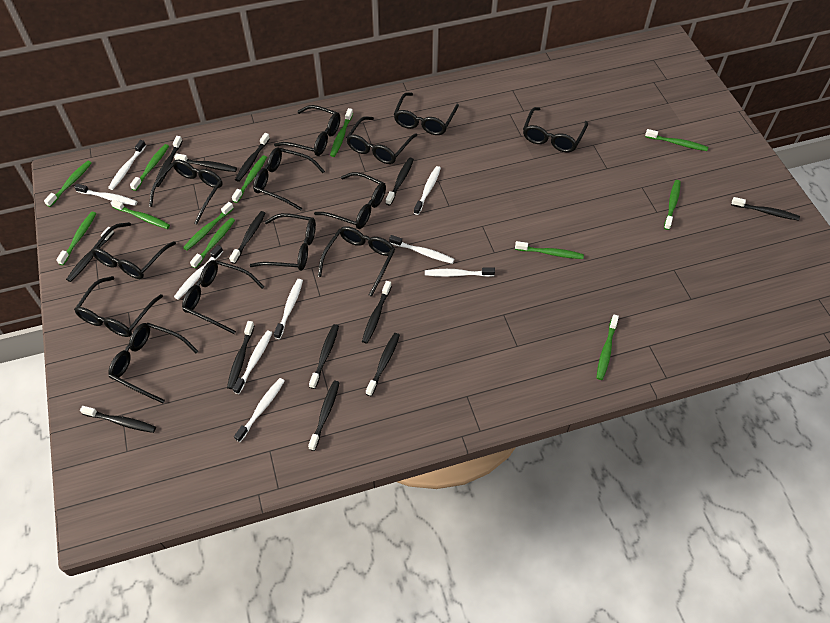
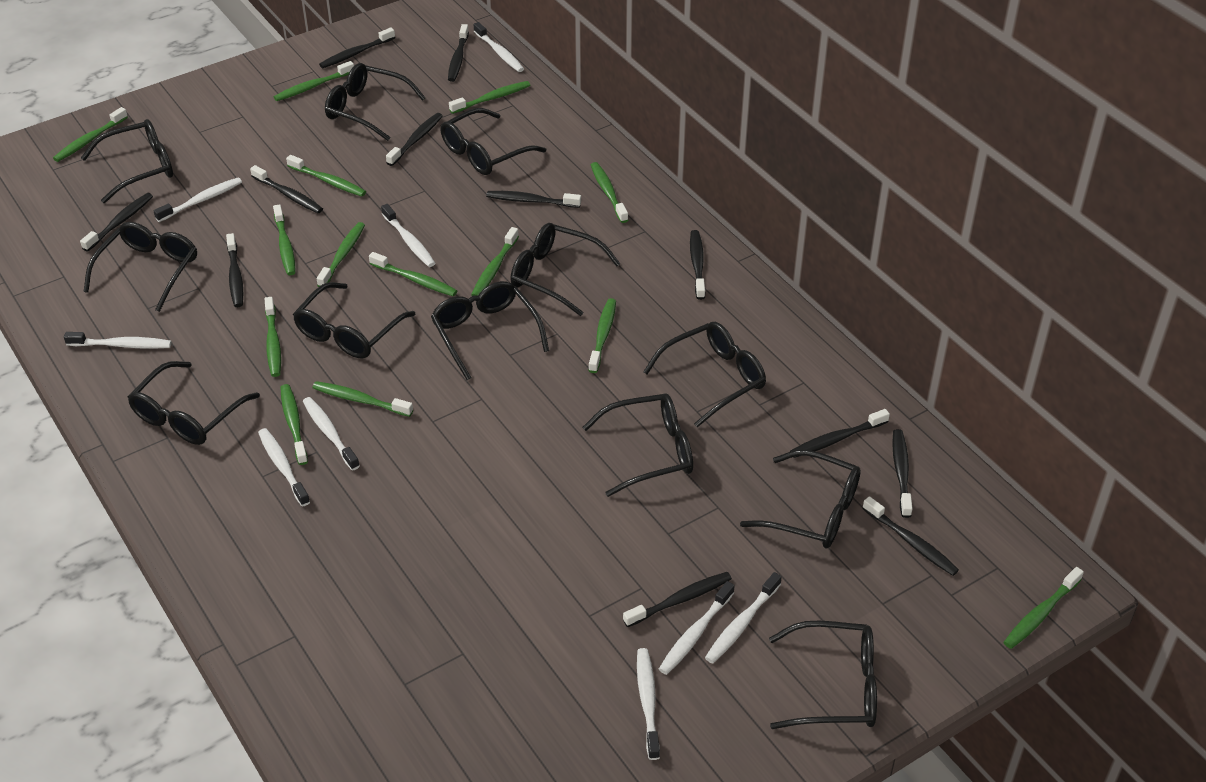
black glasses: 13 -> 12
black toothbrush: 13 -> 12
green toothbrush: 12 -> 14

